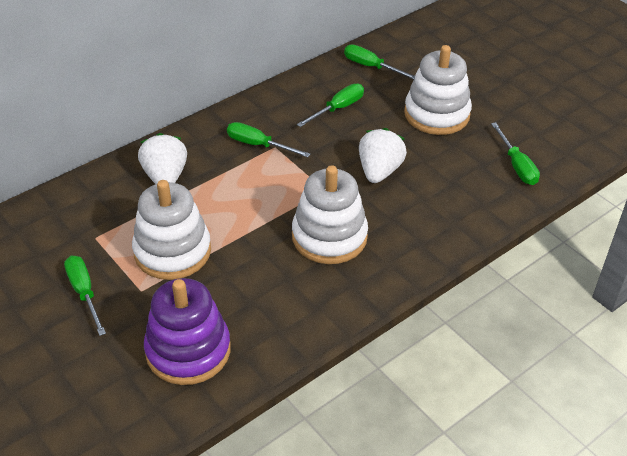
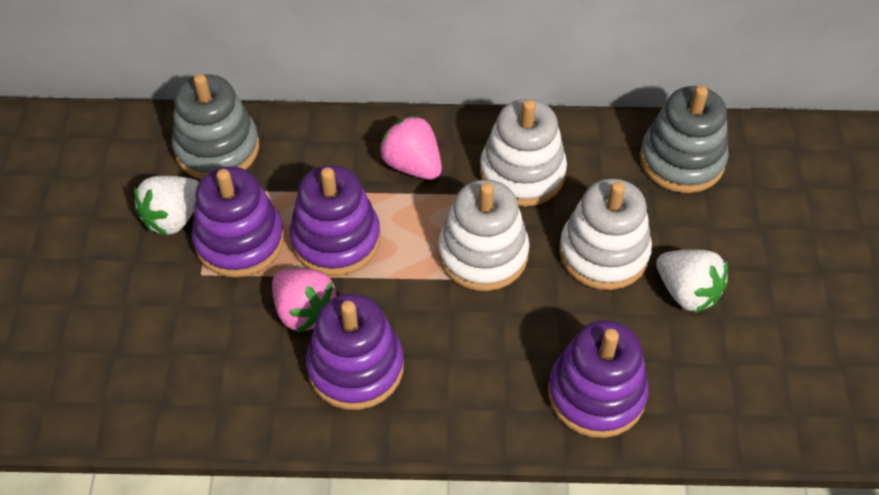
green screwdriver: 5 -> 0
grey stacking toy: 0 -> 2
pink strawberry: 0 -> 2
purple stacking toy: 1 -> 4

